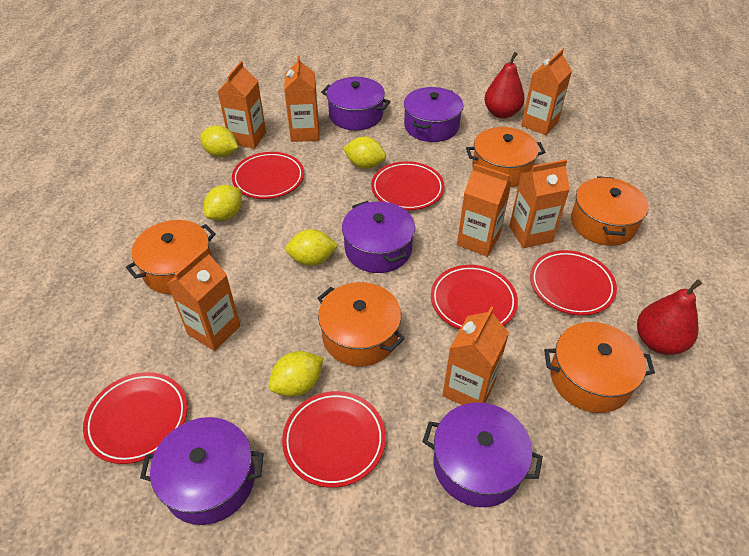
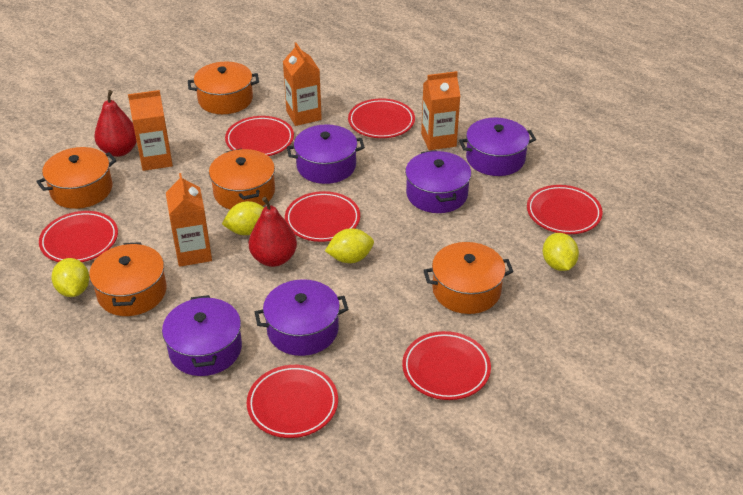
orange carton: 7 -> 4
red plate: 6 -> 7
yellow lemon: 5 -> 4

